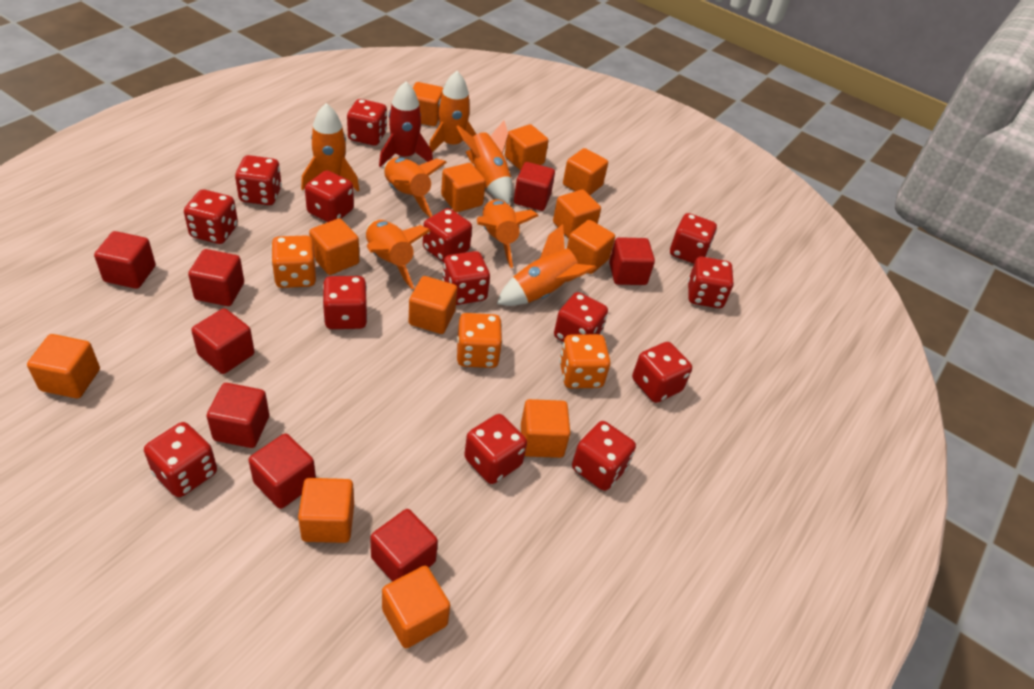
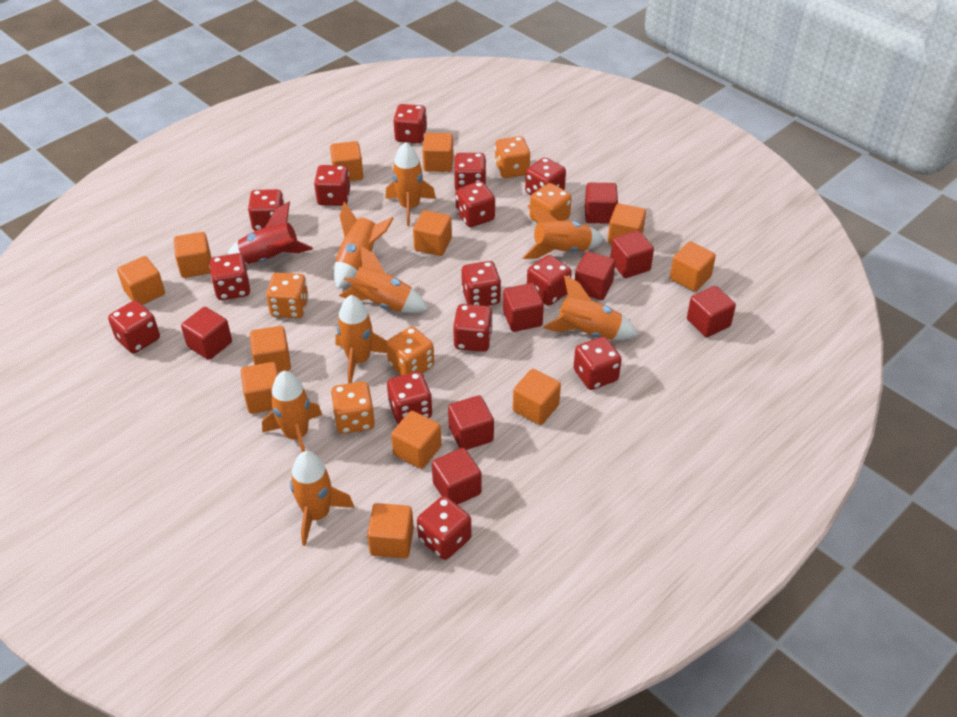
orange dice: 3 -> 5
orange rocket: 7 -> 8

